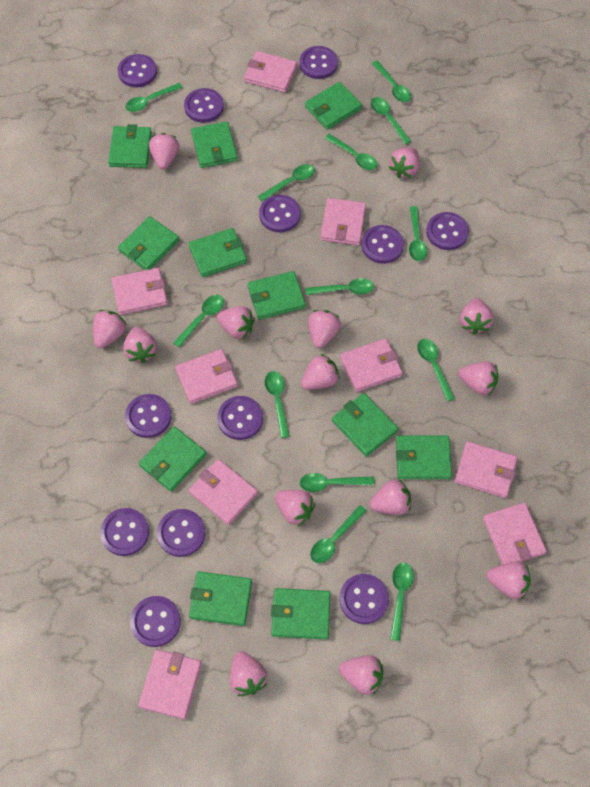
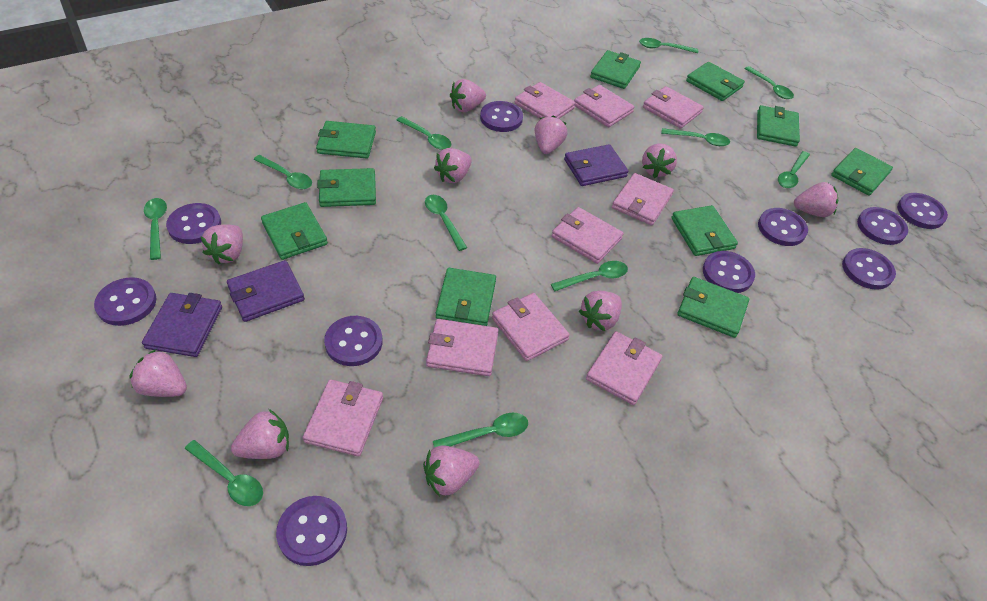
green spoon: 13 -> 11
green wallet: 11 -> 10
pink strawberry: 14 -> 10
purple button: 12 -> 10
purple wallet: 0 -> 3

